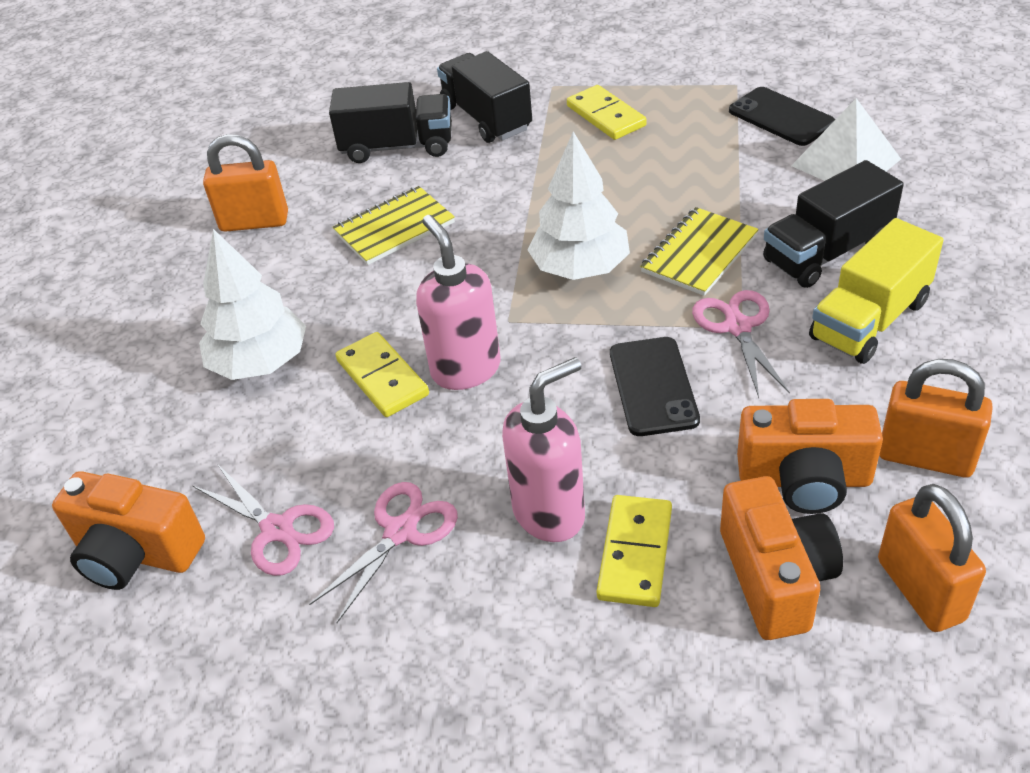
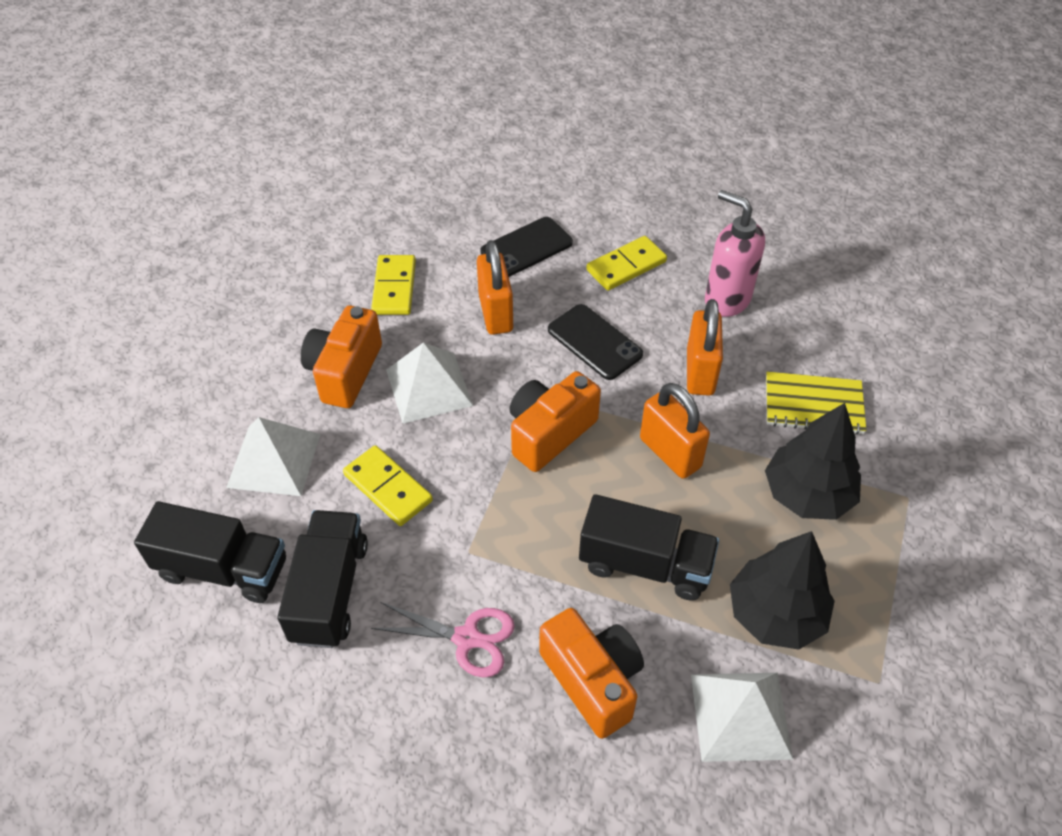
black tree: 0 -> 2
pink scissors: 3 -> 1
pink soap dispenser: 2 -> 1
white pyramid: 1 -> 3
white tree: 2 -> 0
yellow notebook: 2 -> 1
yellow truck: 1 -> 0

